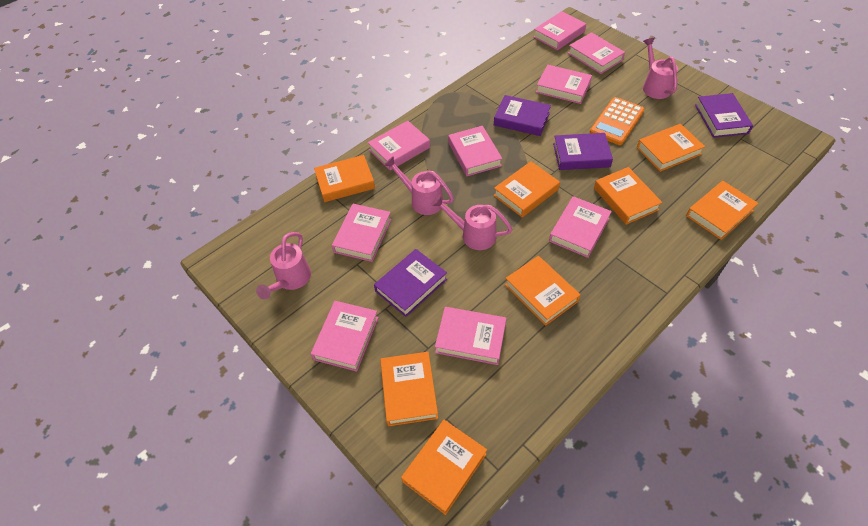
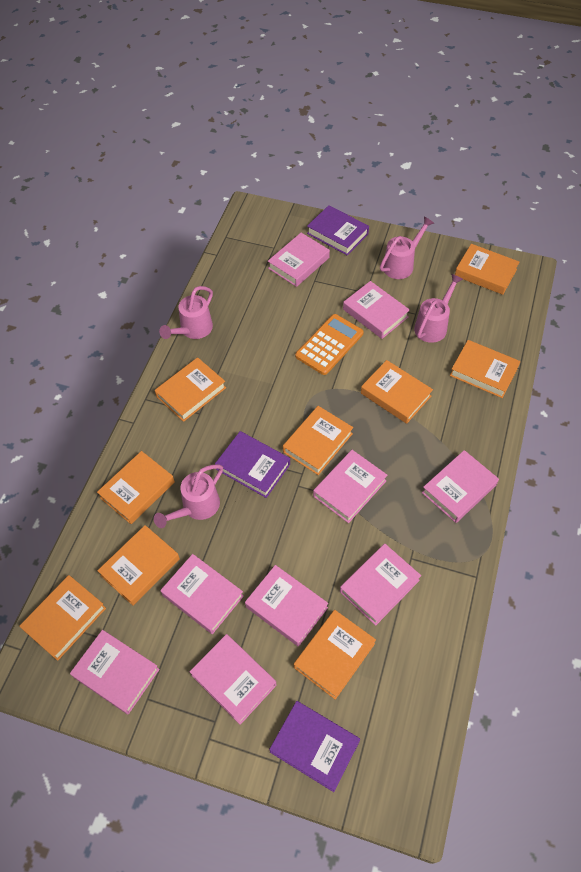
orange book: 8 -> 9
purple book: 4 -> 3

